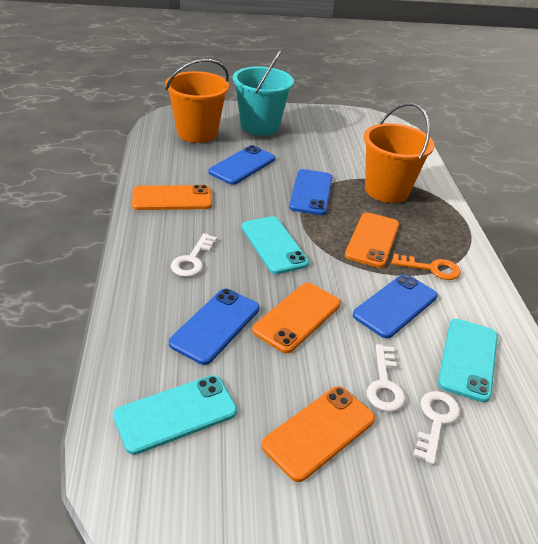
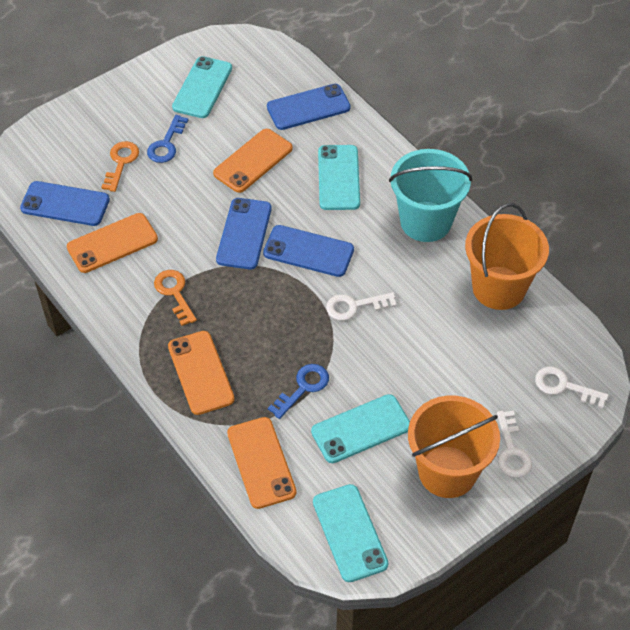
blue key: 0 -> 2
orange key: 1 -> 2
turquoise phone: 3 -> 4

